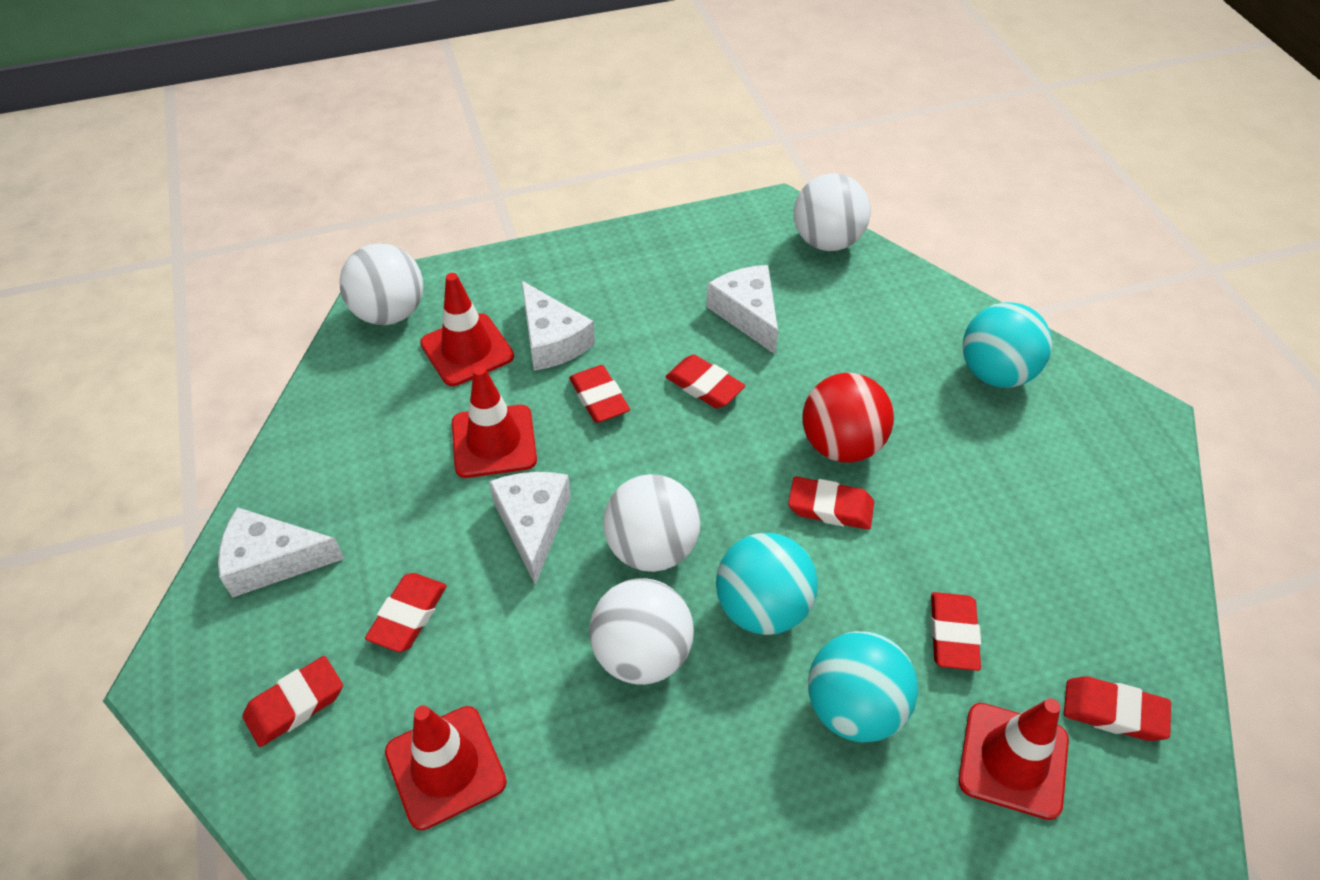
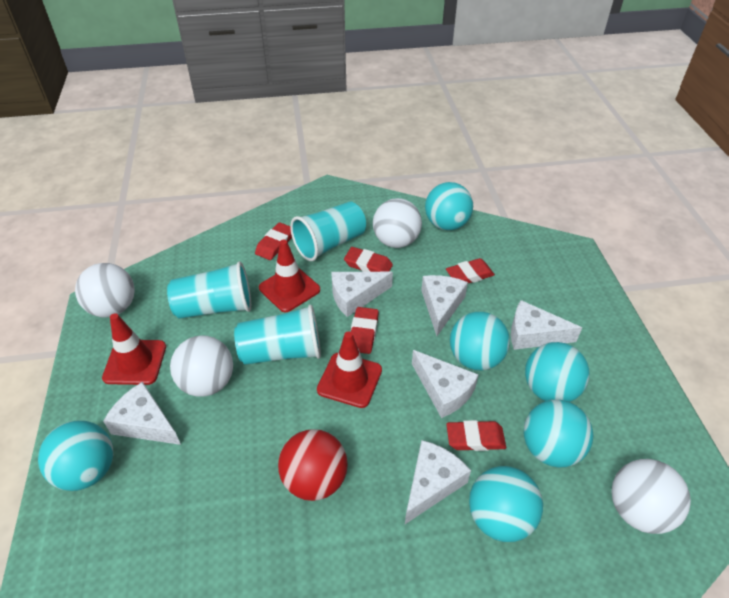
red eraser: 7 -> 5
red traffic cone: 4 -> 3
turquoise ball: 3 -> 6
turquoise cup: 0 -> 3
white cheese: 4 -> 6

